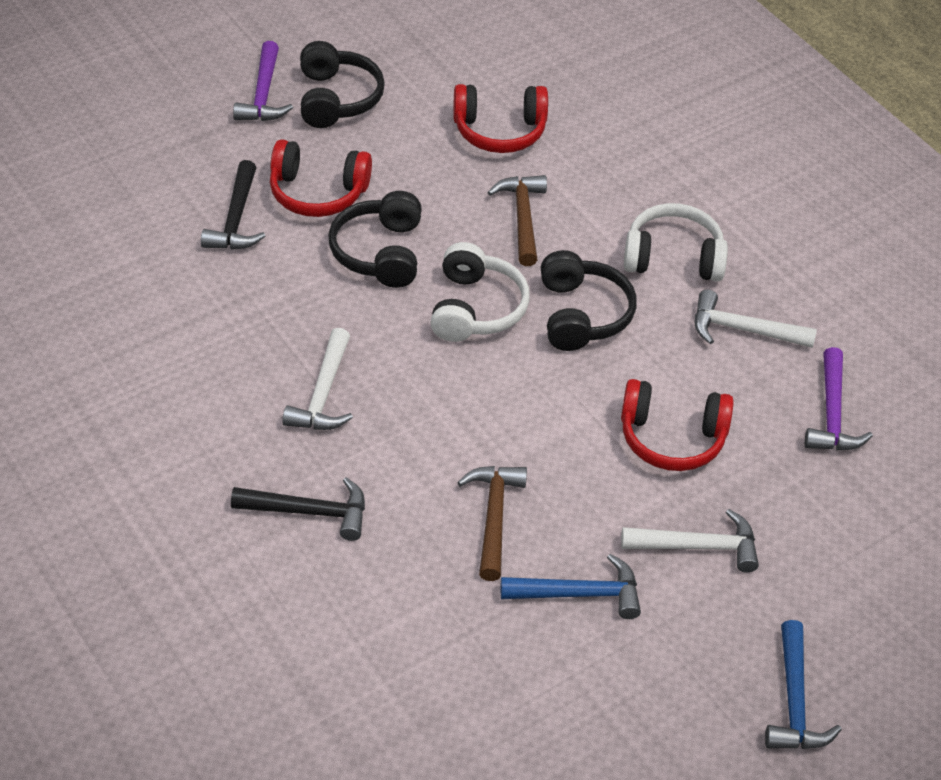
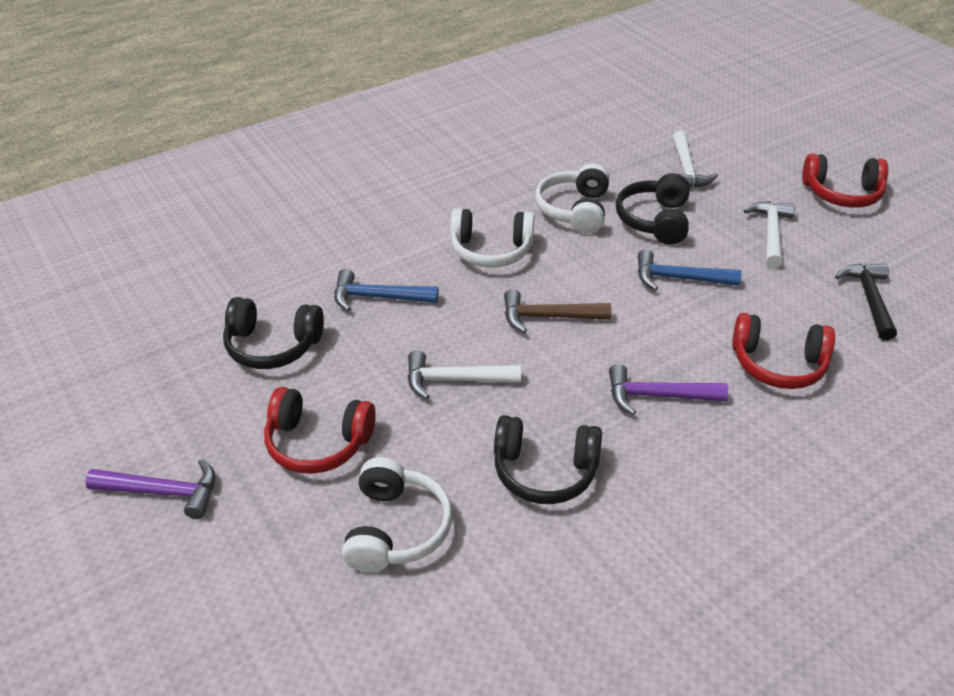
black hammer: 2 -> 1
brown hammer: 2 -> 1
white headphones: 2 -> 3

